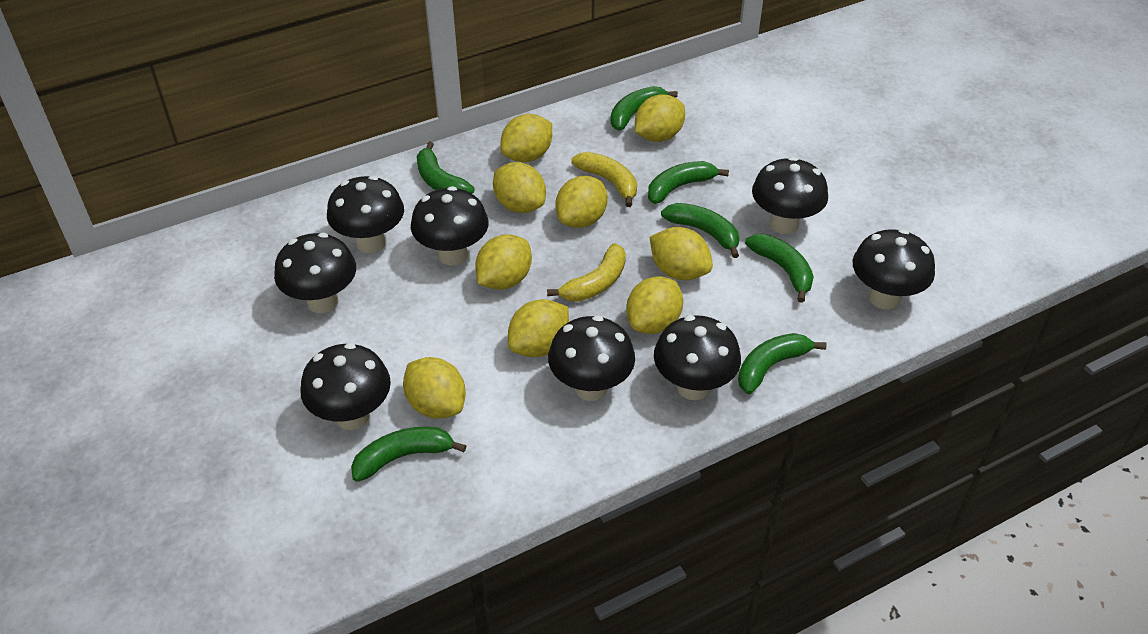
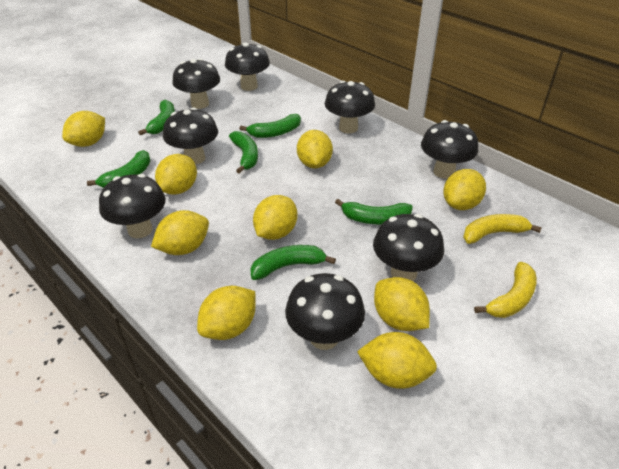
green banana: 7 -> 6

